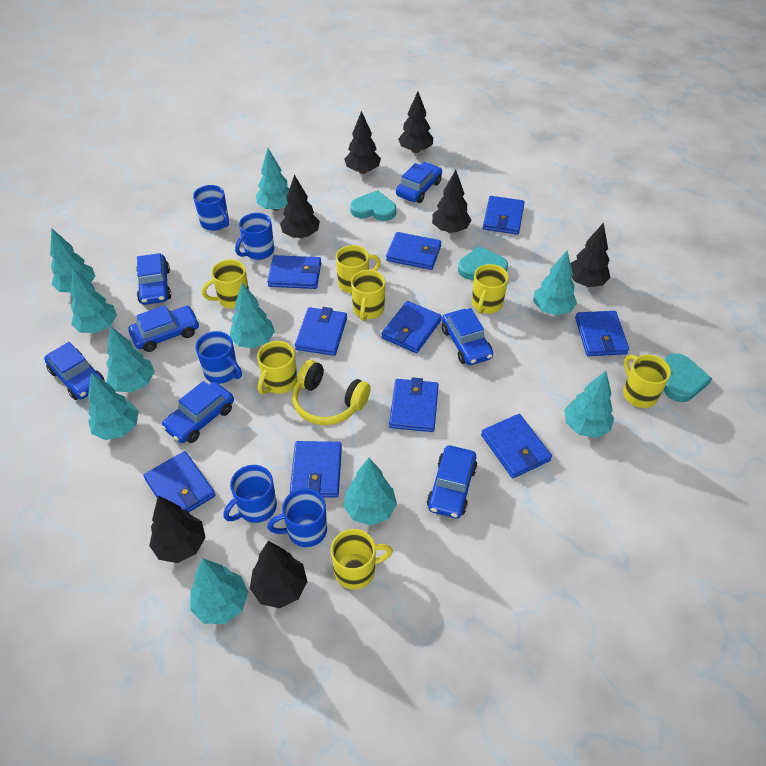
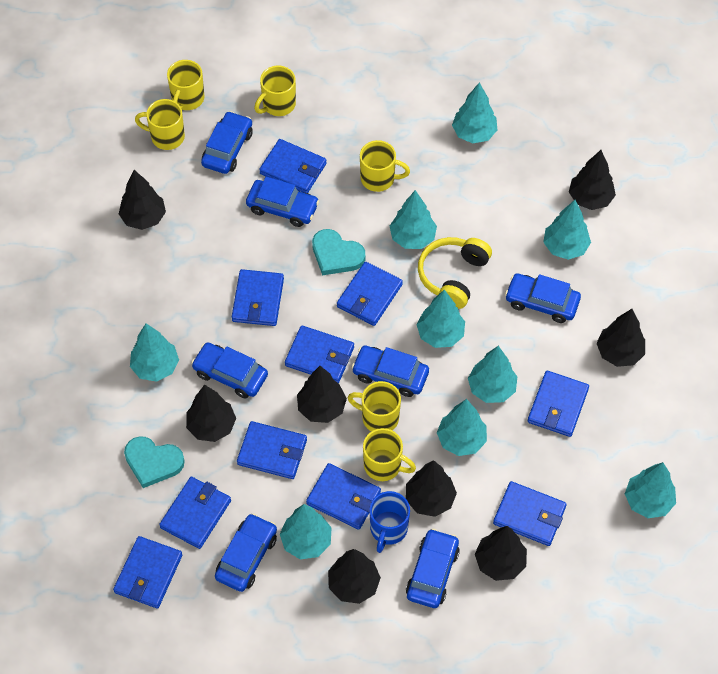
black tree: 7 -> 8
blue mug: 5 -> 1
turquoise heart: 3 -> 2
turquoise tree: 10 -> 9
yellow mug: 7 -> 6

